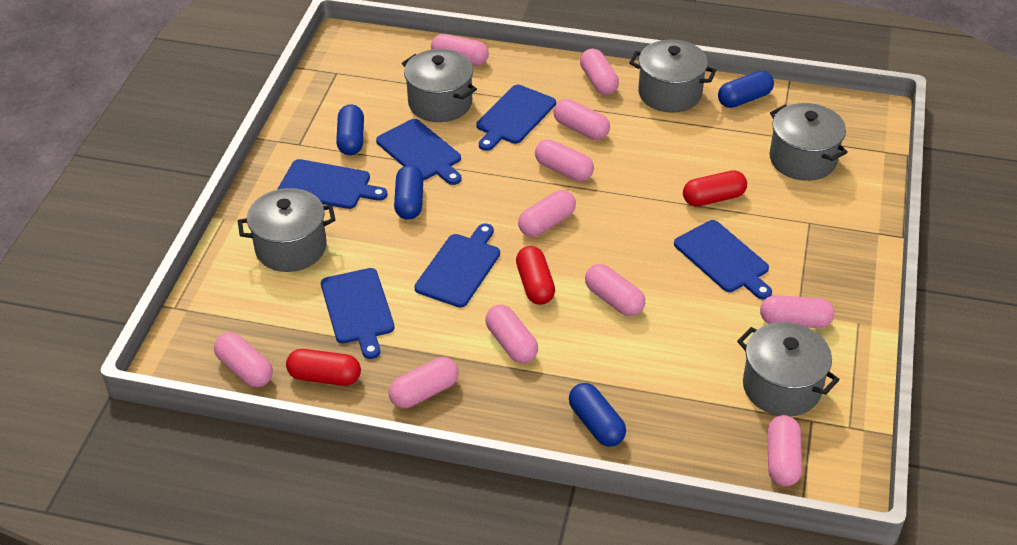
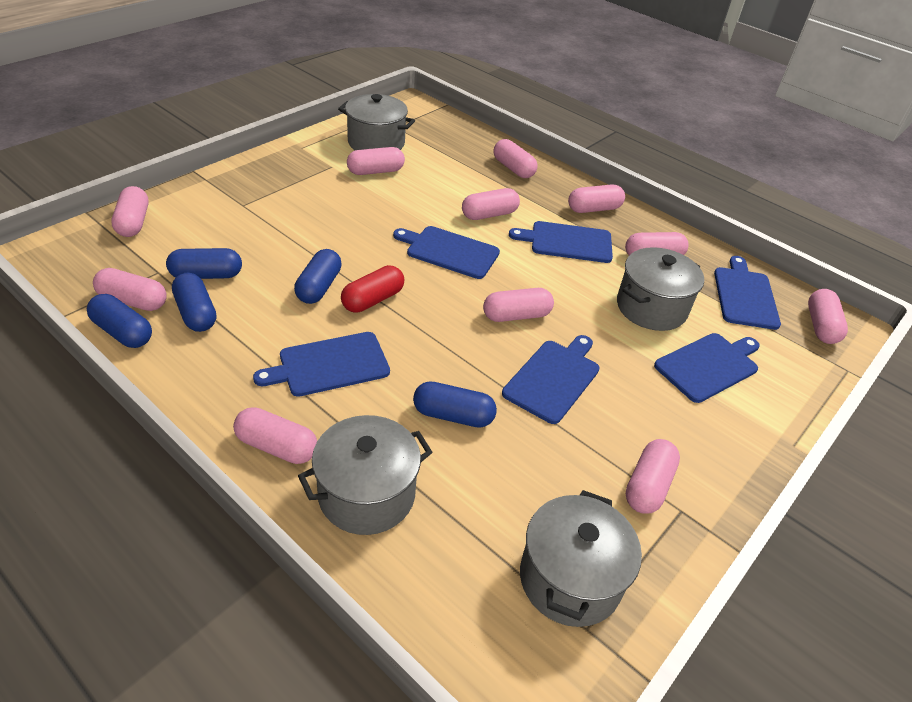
blue capsule: 4 -> 5
grey pot: 5 -> 4
red capsule: 3 -> 1

